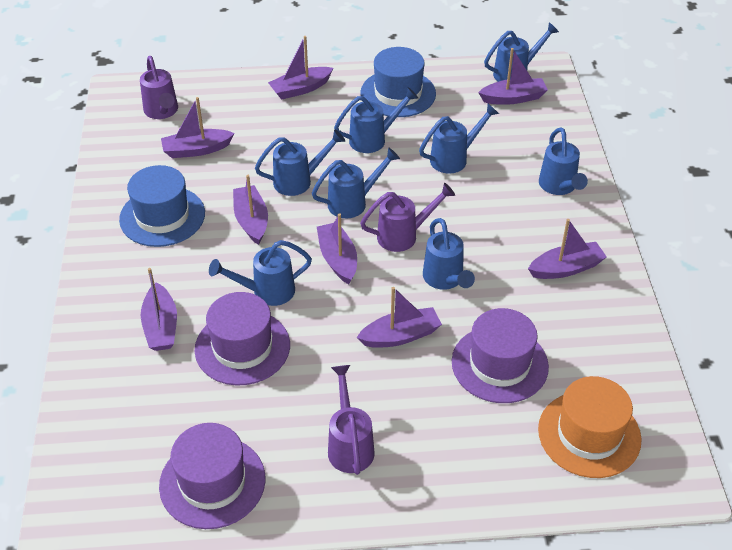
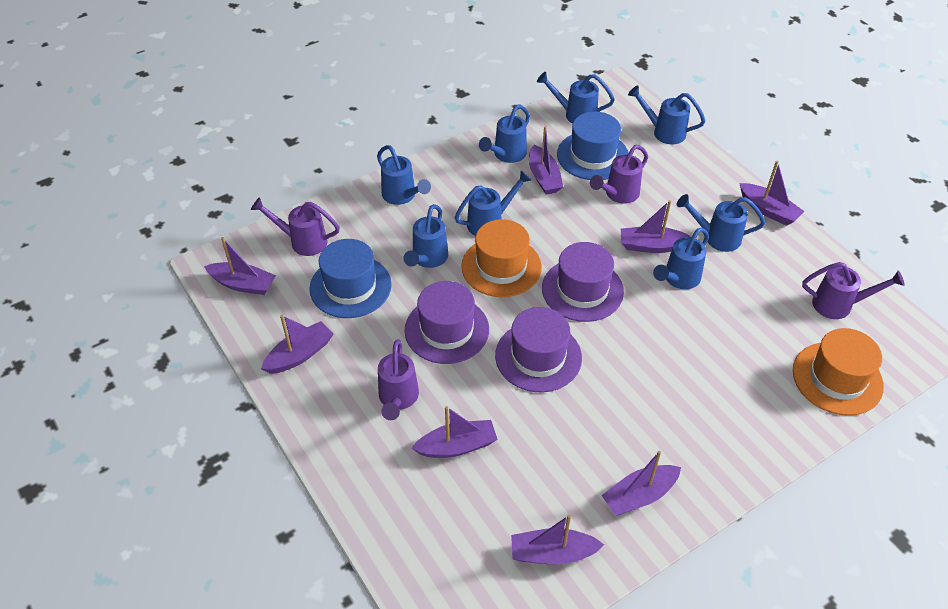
orange hat: 1 -> 2
purple watering can: 3 -> 4

